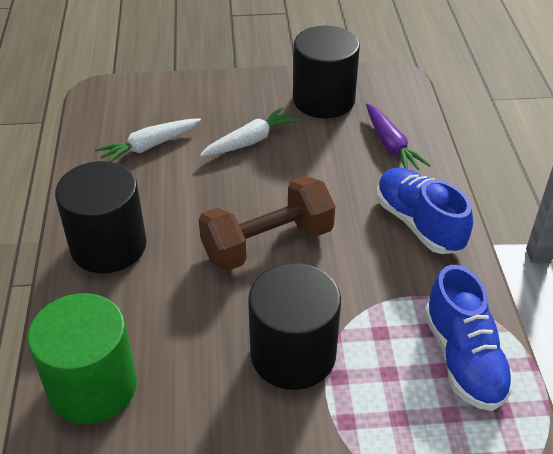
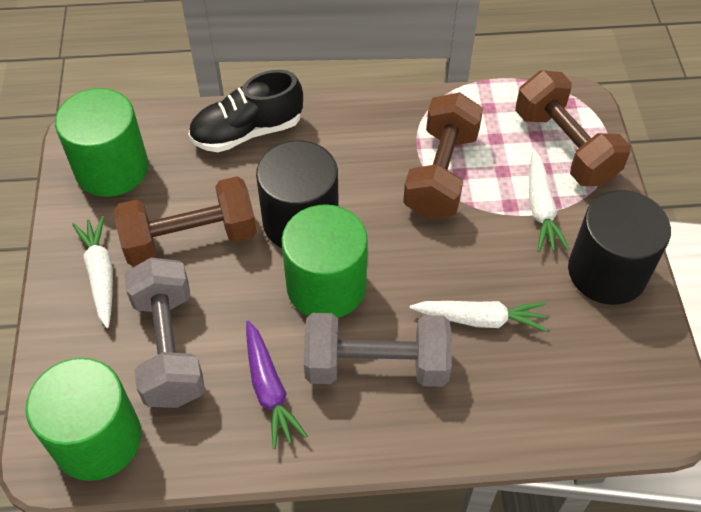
black cylinder: 3 -> 2
black shoe: 0 -> 1
blue shoe: 2 -> 0
brown dumbbell: 1 -> 3
green cylinder: 1 -> 3
grey dumbbell: 0 -> 2
white carrot: 2 -> 3

